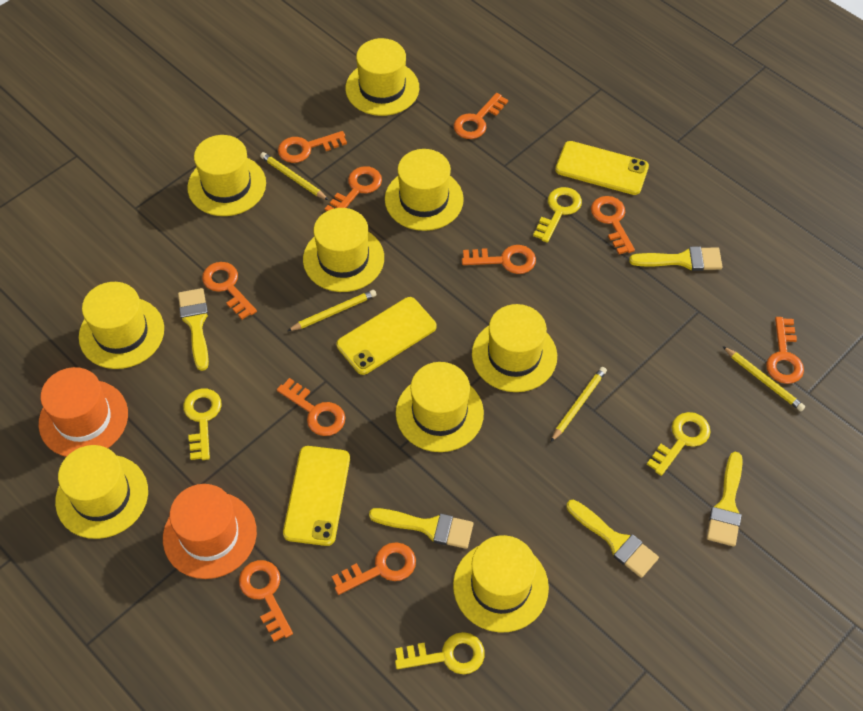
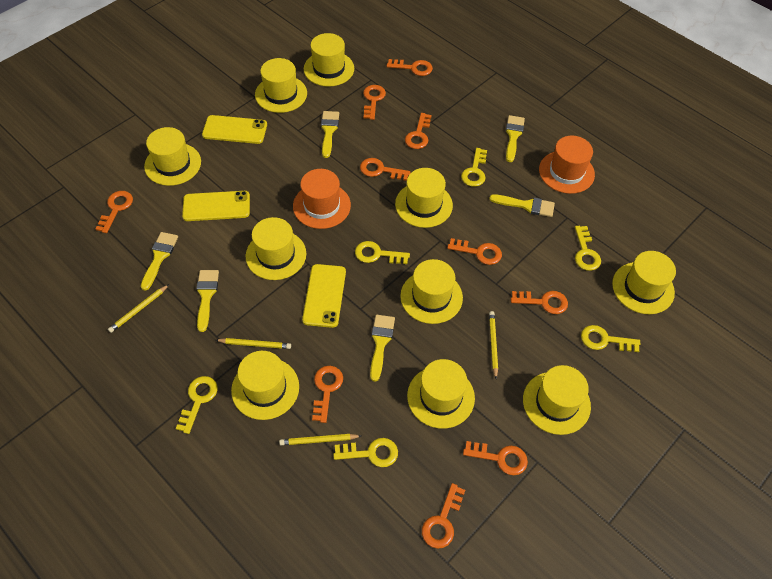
yellow brush: 5 -> 6
yellow hat: 9 -> 10
yellow key: 4 -> 6

